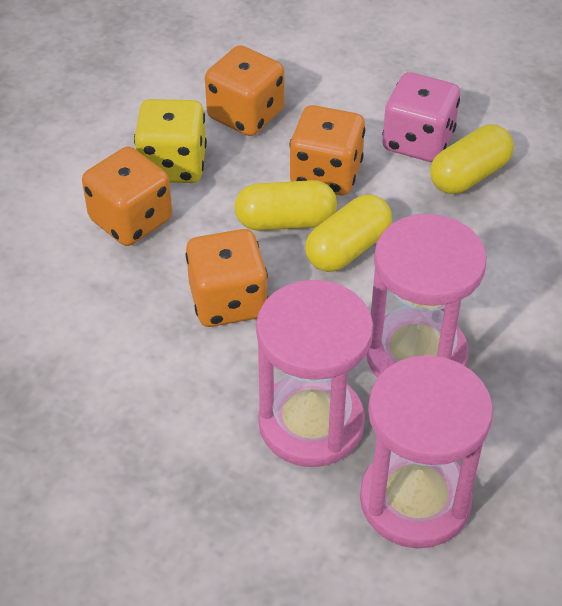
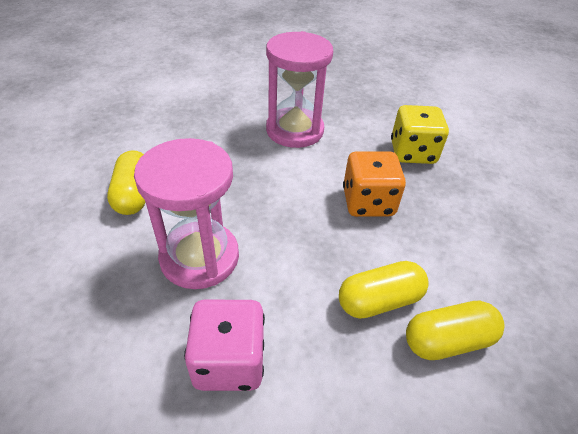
orange dice: 4 -> 1
pink hourglass: 3 -> 2

